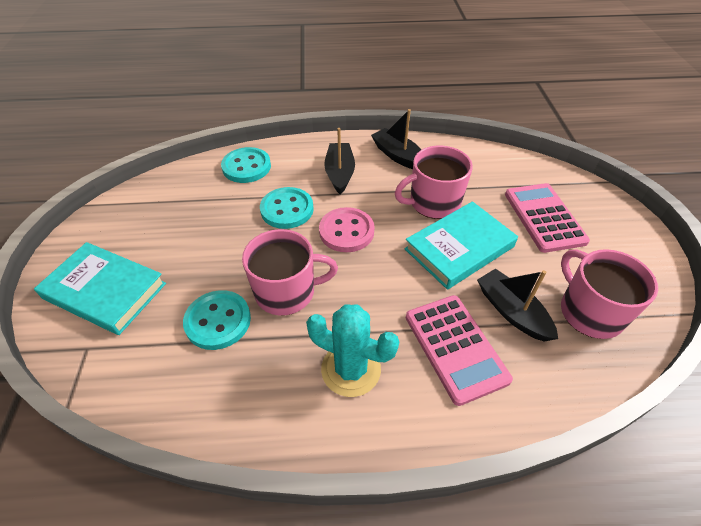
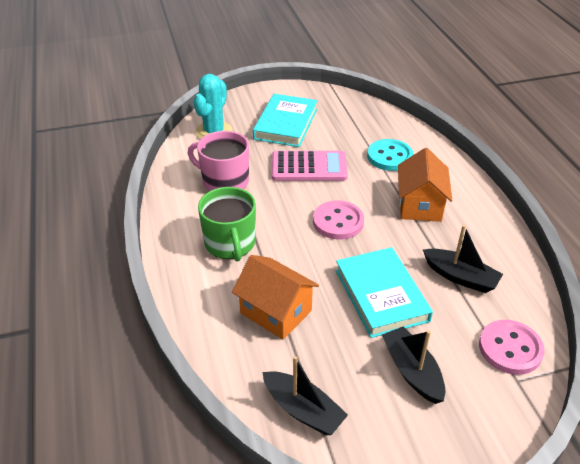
green mug: 0 -> 1
orange house: 0 -> 2
pink button: 1 -> 2
pink calculator: 2 -> 1
pink mug: 3 -> 1
turquoise button: 3 -> 1

